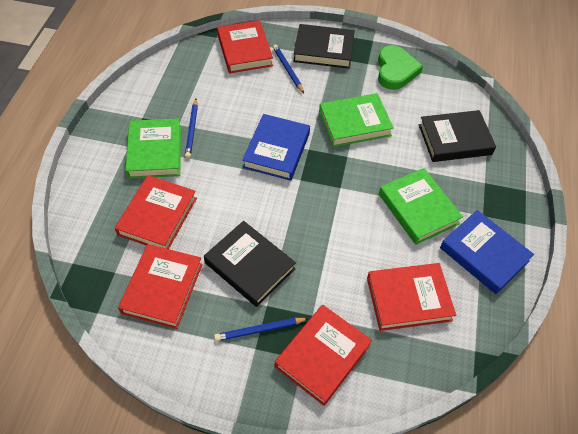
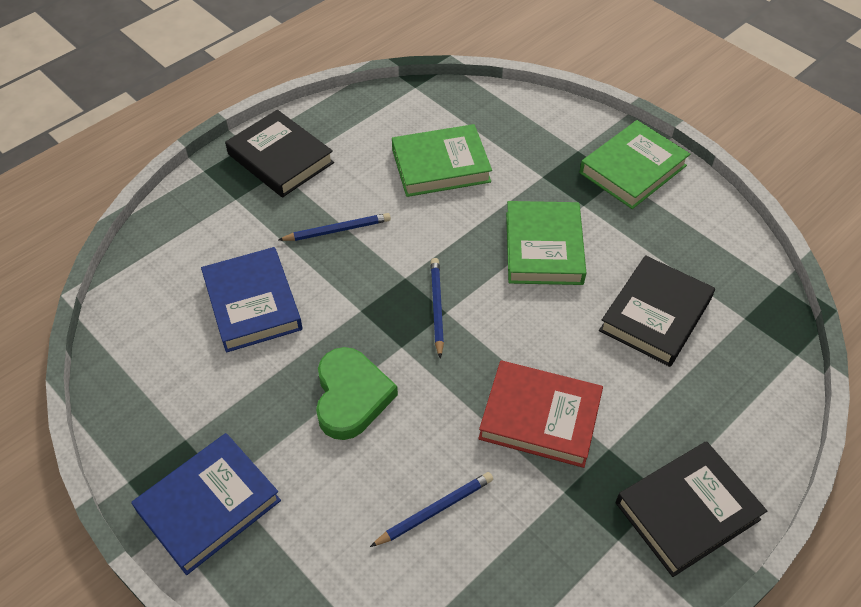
red book: 5 -> 1

